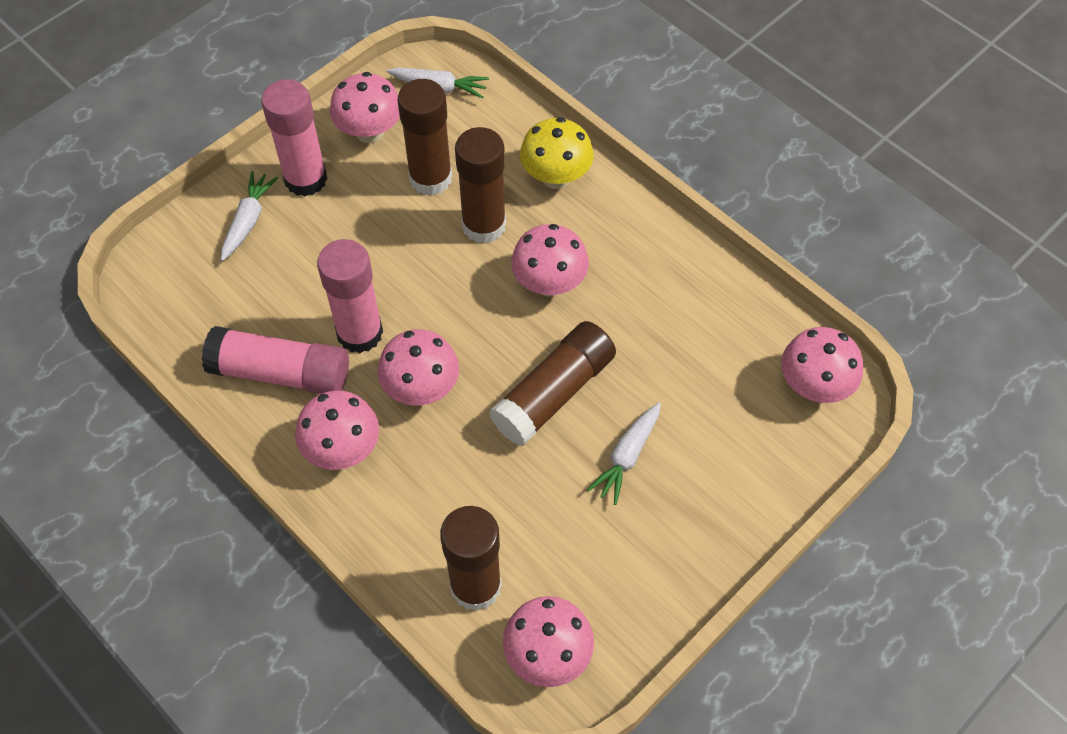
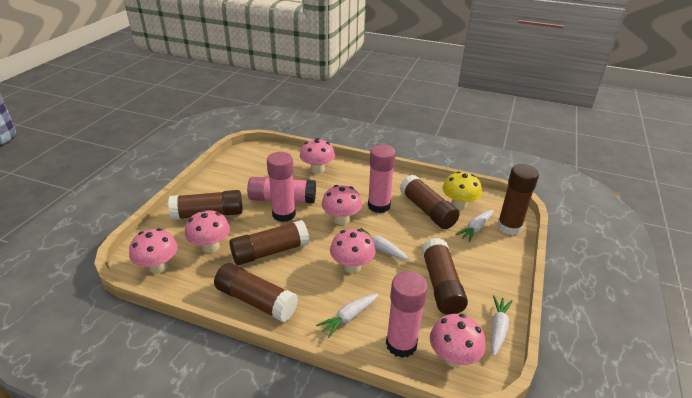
brown glue stick: 4 -> 6
pink glue stick: 3 -> 4
white carrot: 3 -> 4

